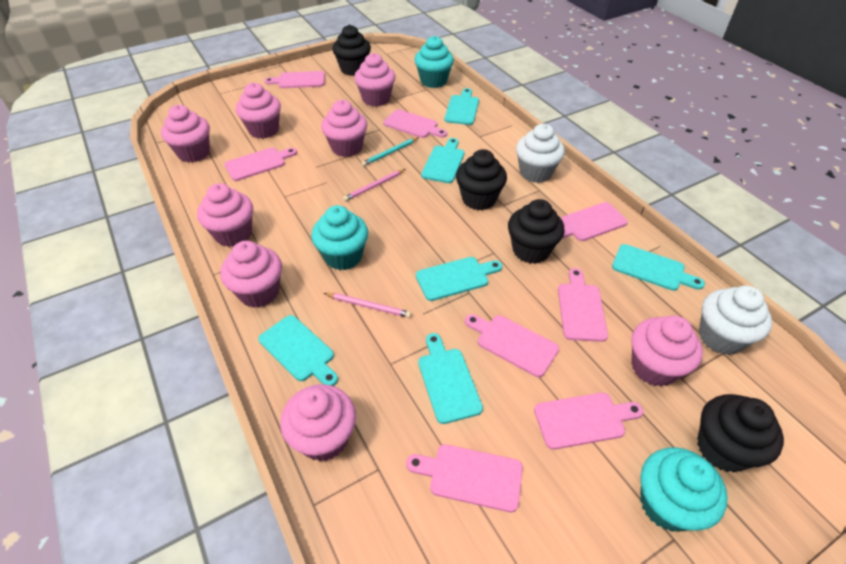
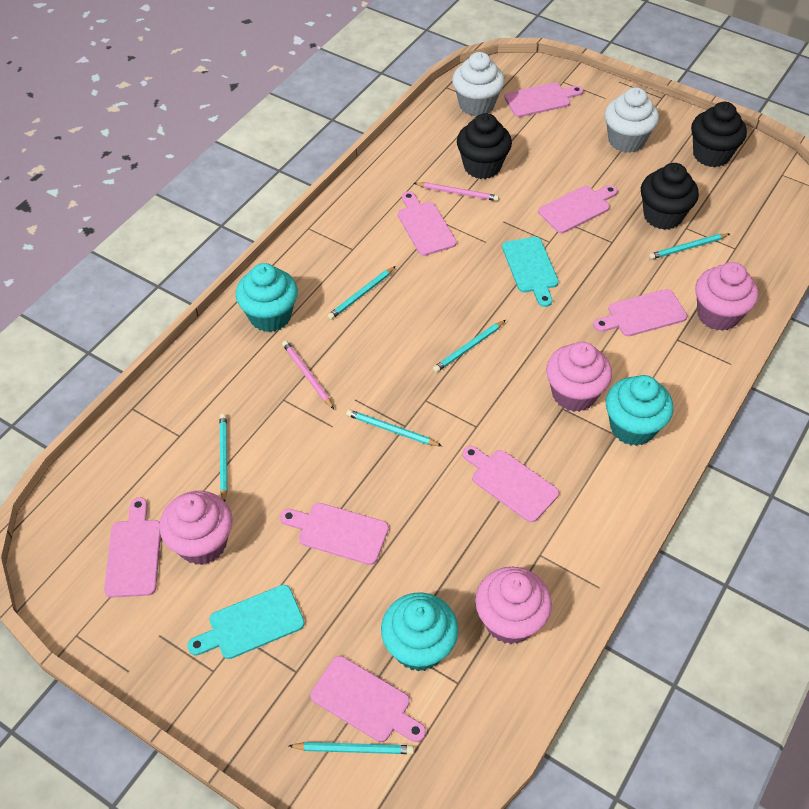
black cupcake: 4 -> 3
pink cupcake: 8 -> 4
turquoise cutting board: 6 -> 2
turquoise pencil: 1 -> 6

